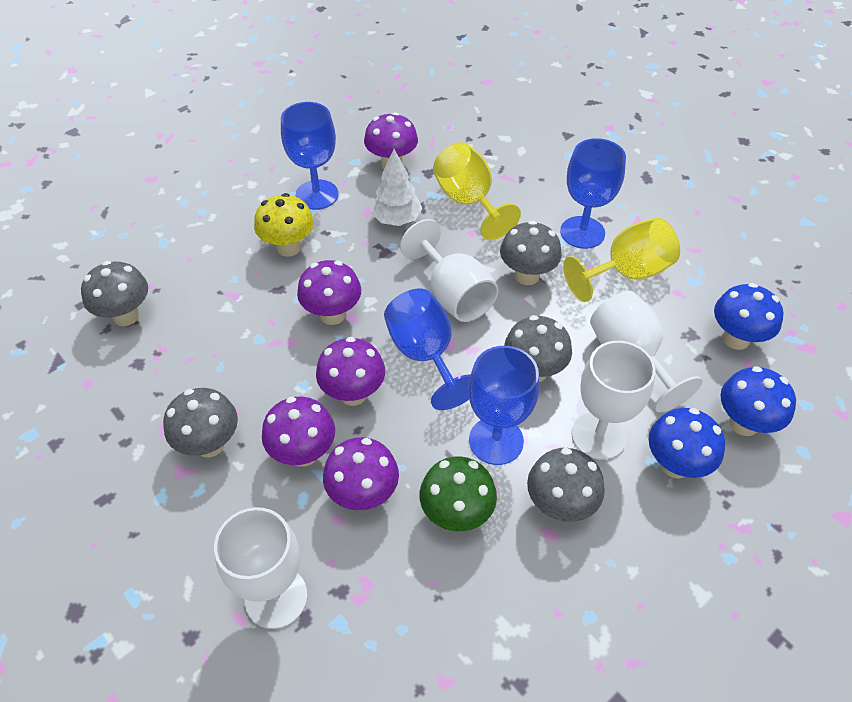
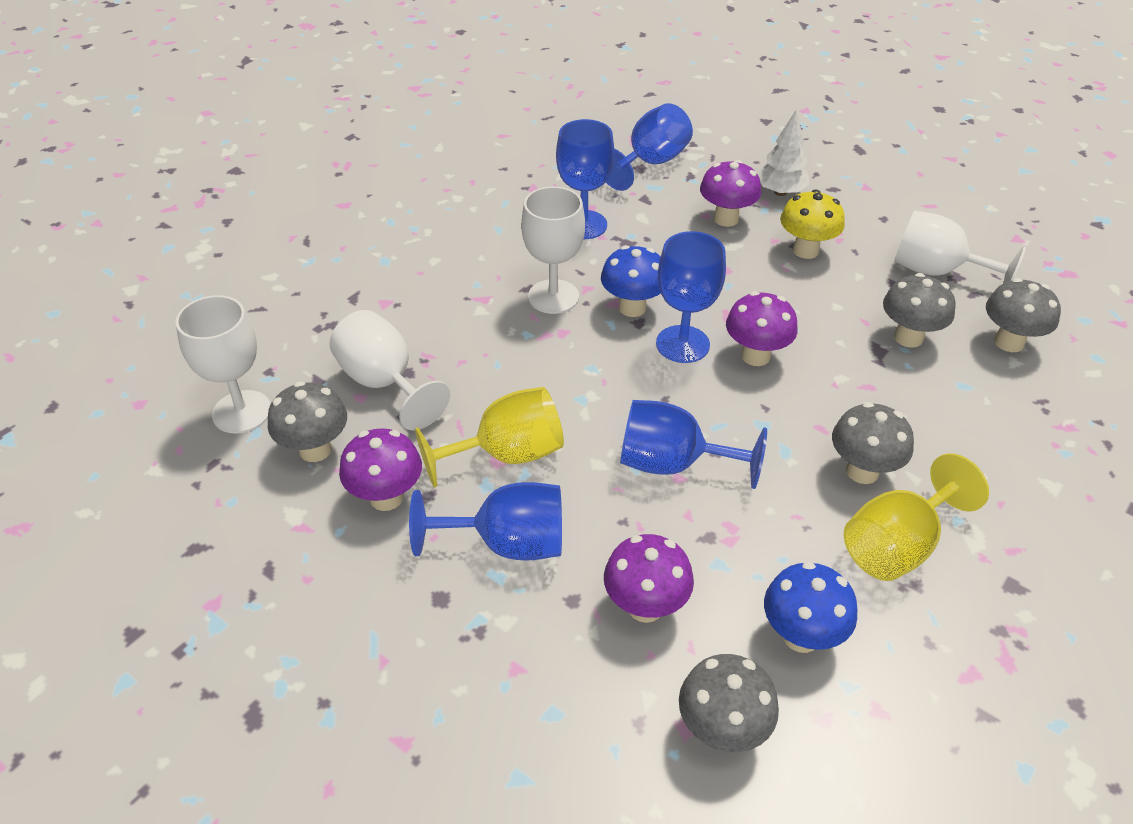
blue goblet: 4 -> 5
blue mushroom: 3 -> 2
green mushroom: 1 -> 0
purple mushroom: 5 -> 4

